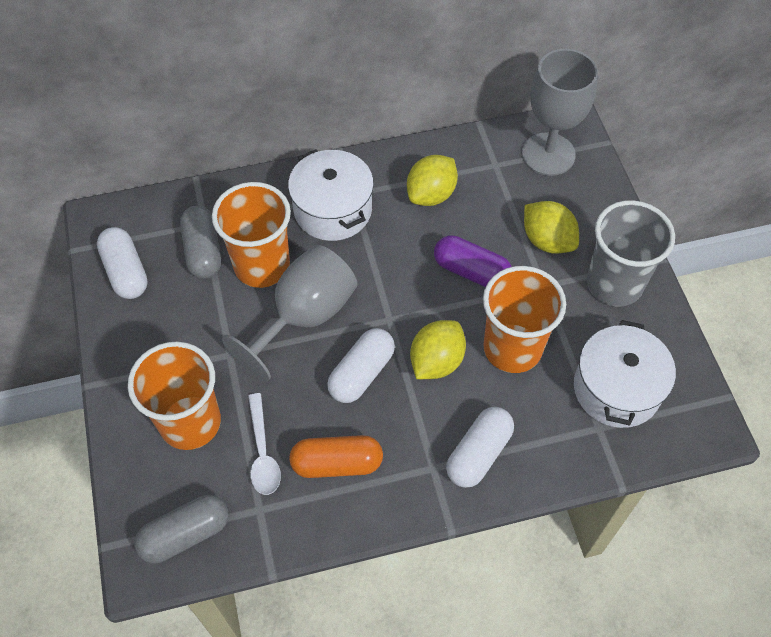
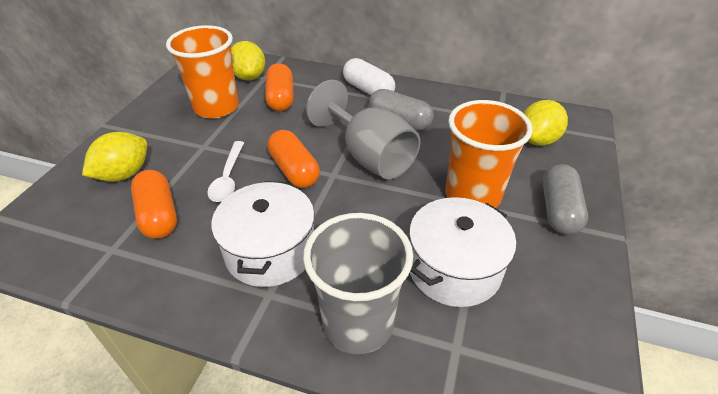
grey goblet: 2 -> 1
orange capsule: 1 -> 3
orange cup: 3 -> 2
purple capsule: 1 -> 0
white capsule: 3 -> 1

